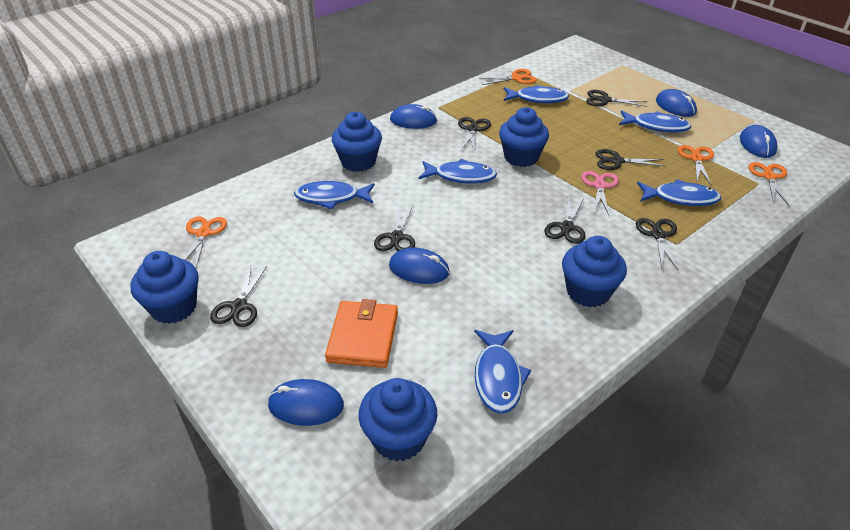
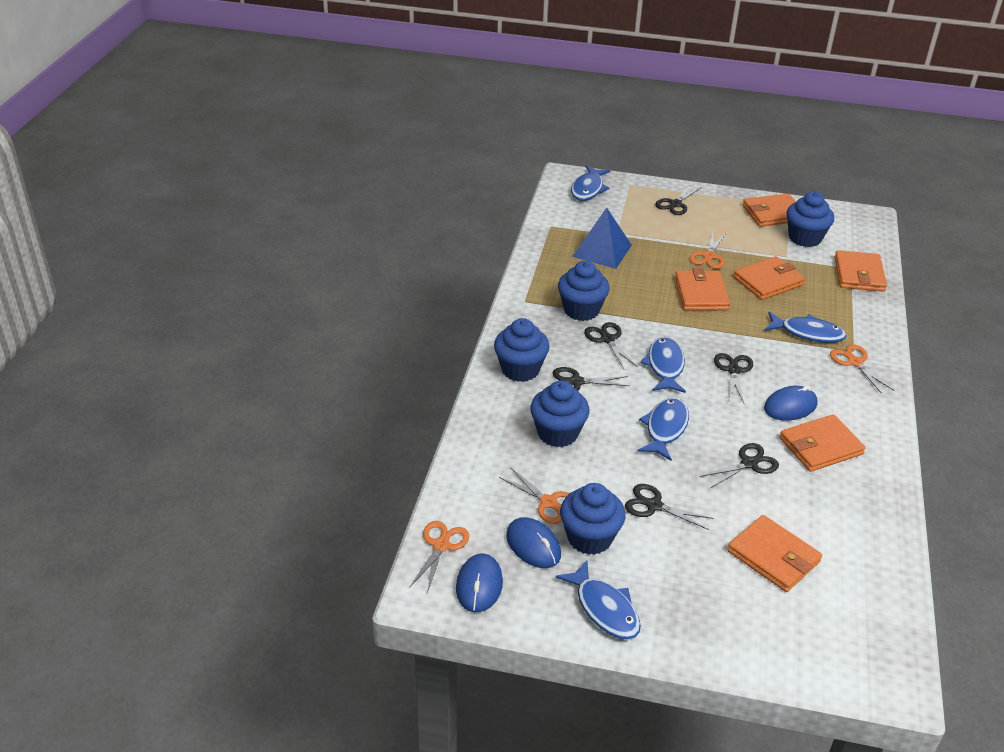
black scissors: 7 -> 6
blue fish: 6 -> 5
blue mouse: 5 -> 3
blue pyramid: 0 -> 1
orange wallet: 1 -> 6
pink scissors: 1 -> 0

